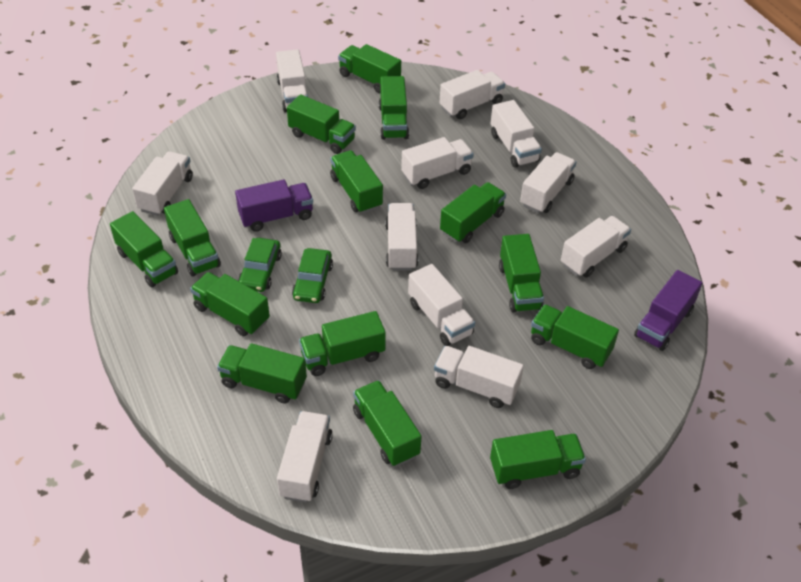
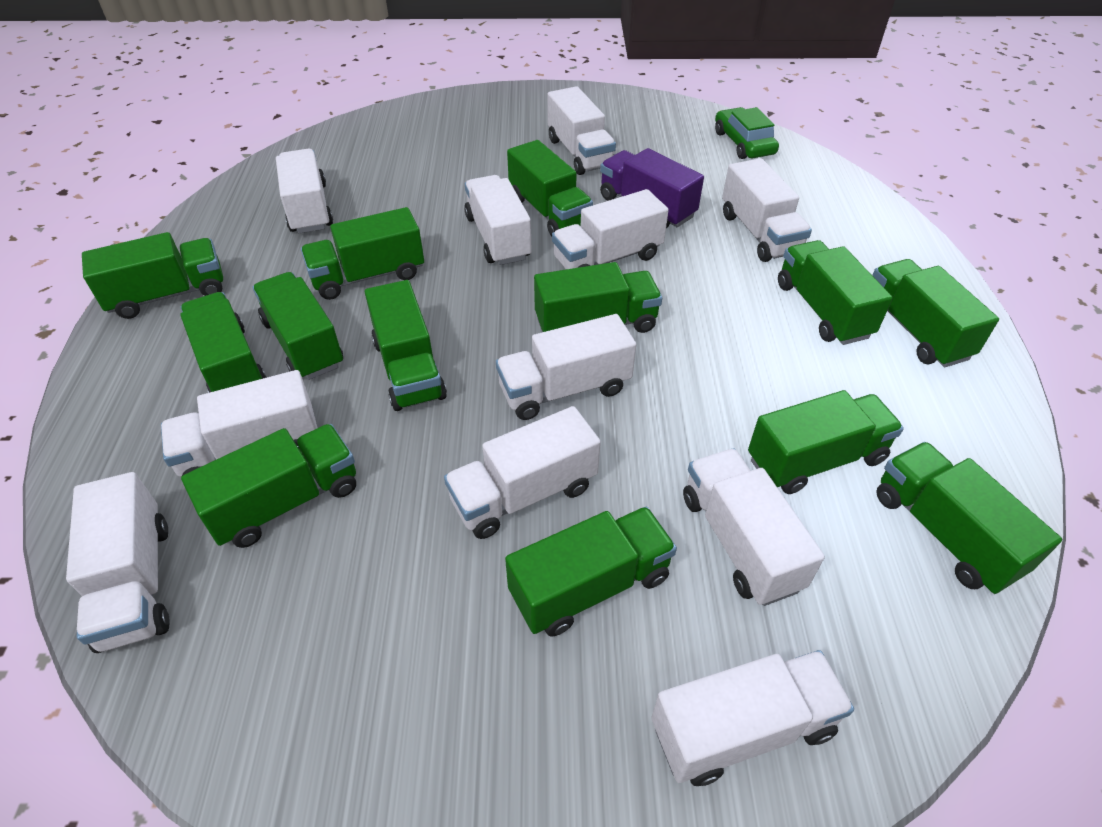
green car: 2 -> 1
green truck: 14 -> 13
purple truck: 2 -> 1

